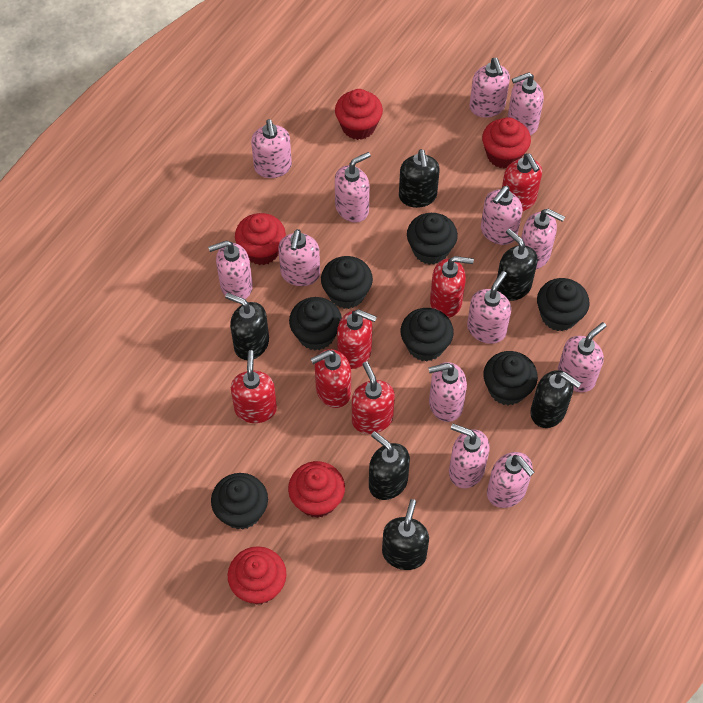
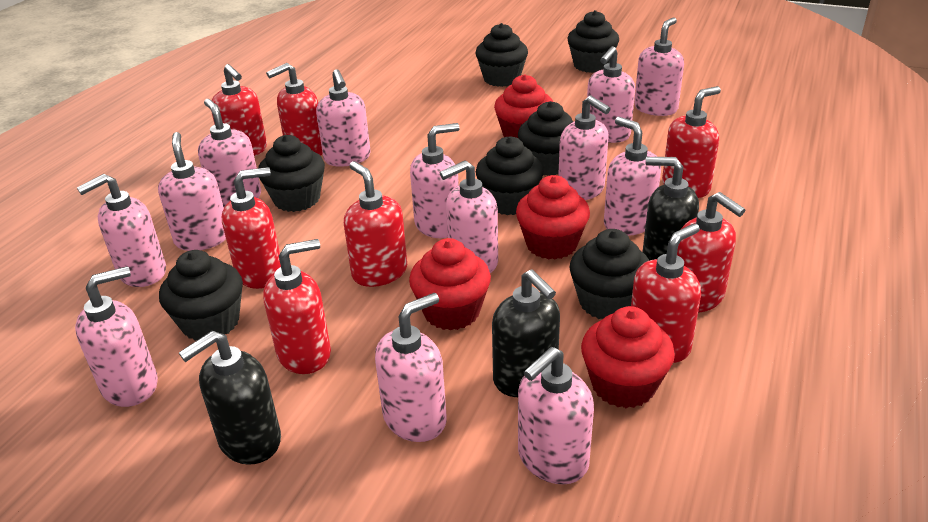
black soap dispenser: 6 -> 3
red cupcake: 5 -> 4
red soap dispenser: 6 -> 8

